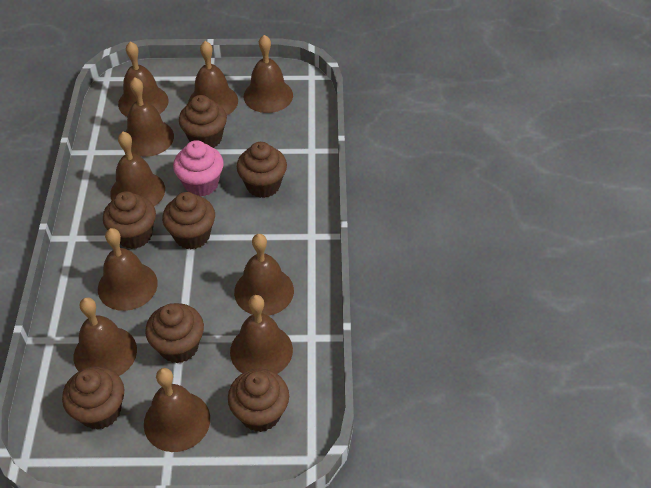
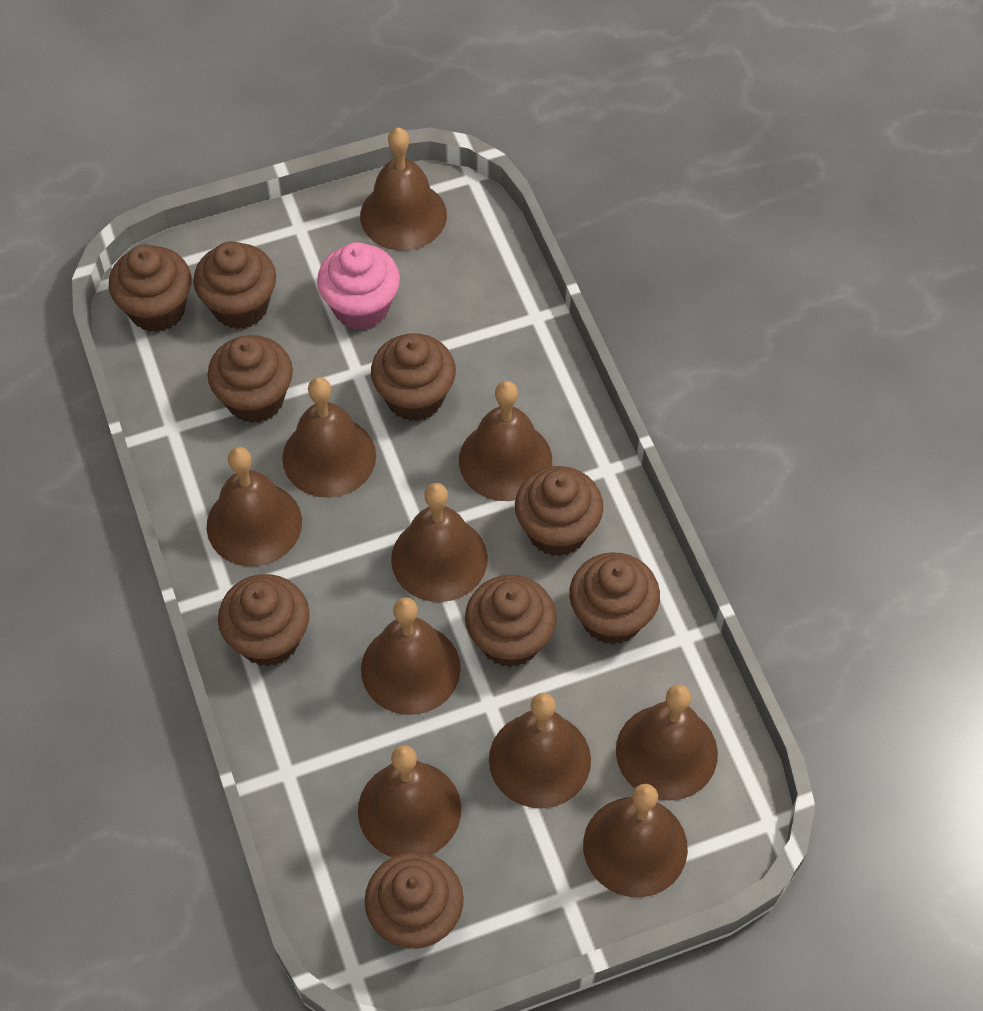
brown cupcake: 7 -> 9

